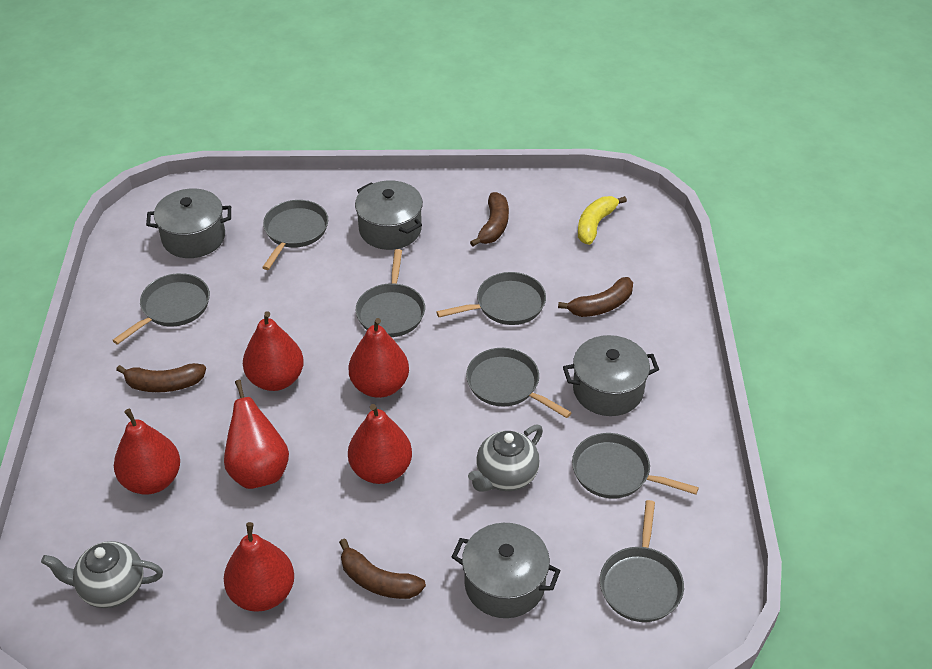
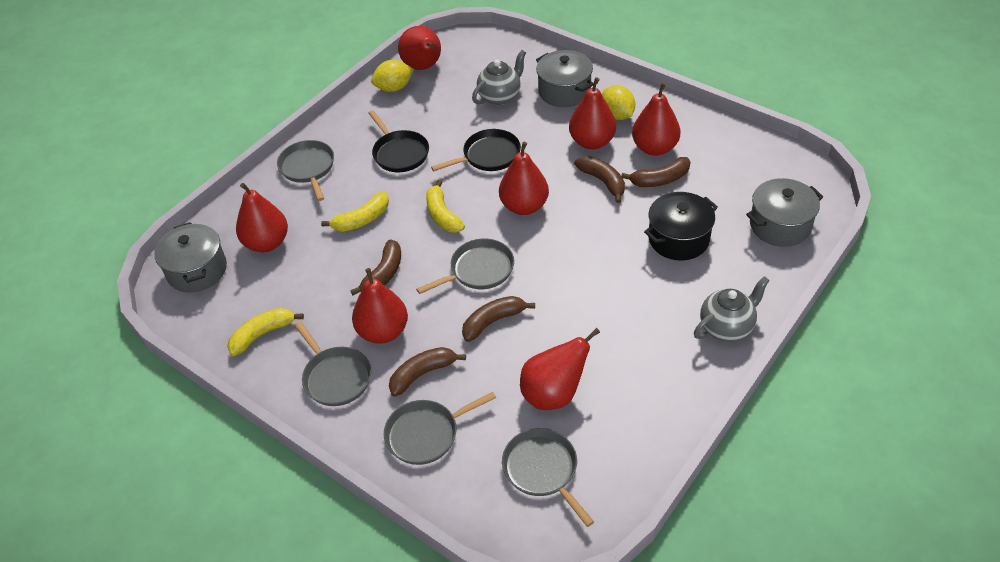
black pan: 0 -> 2
black pot: 0 -> 1
brown banana: 4 -> 5
grey pan: 7 -> 5
grey pot: 4 -> 3
red pear: 6 -> 7
yellow banana: 1 -> 3
yellow lemon: 0 -> 2

